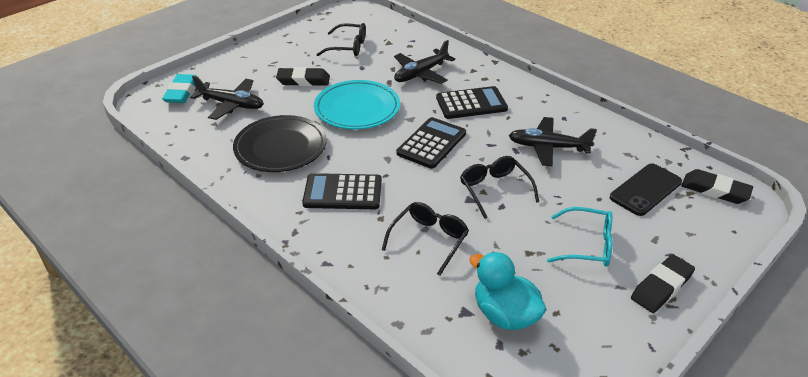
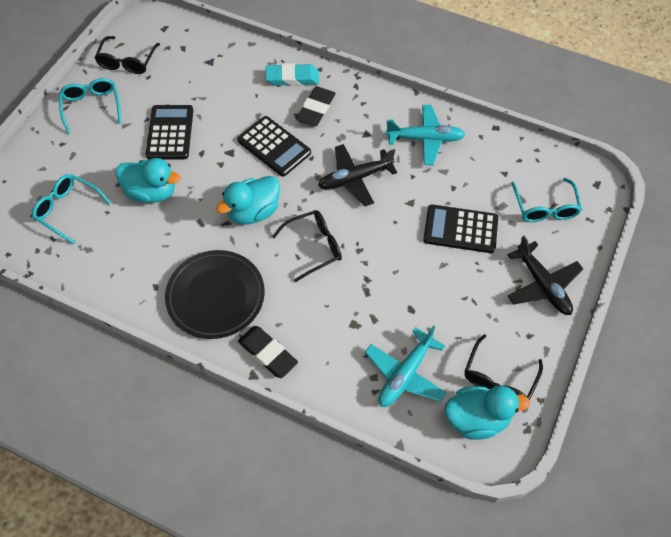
black eraser: 3 -> 2
black phone: 1 -> 0
black plane: 3 -> 2
turquoise duck: 1 -> 3
turquoise glasses: 1 -> 3
turquoise plane: 0 -> 2
turquoise plate: 1 -> 0

